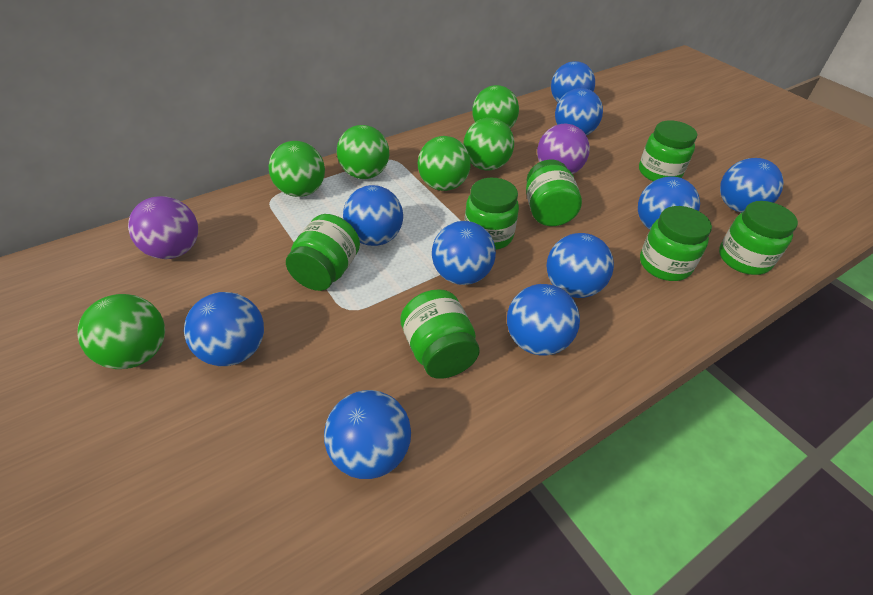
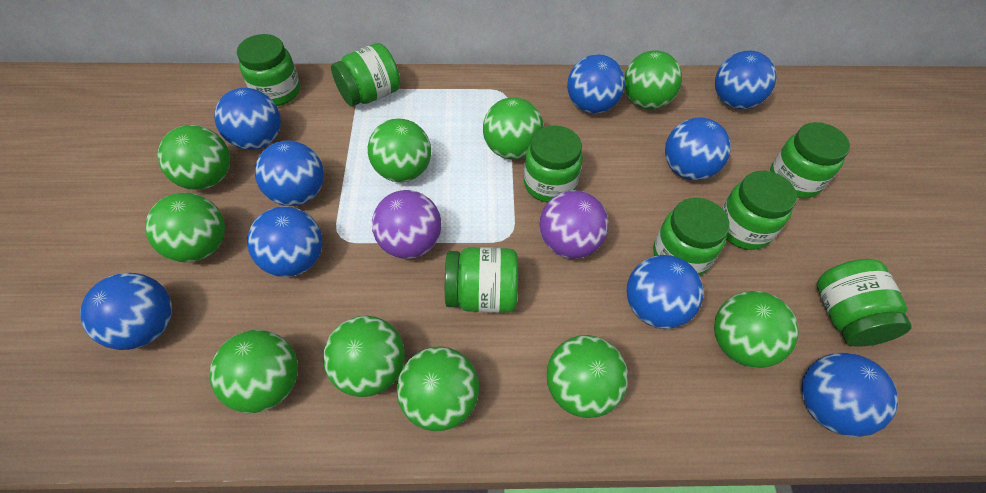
blue ball: 10 -> 9
green ball: 6 -> 10
green jar: 7 -> 8

